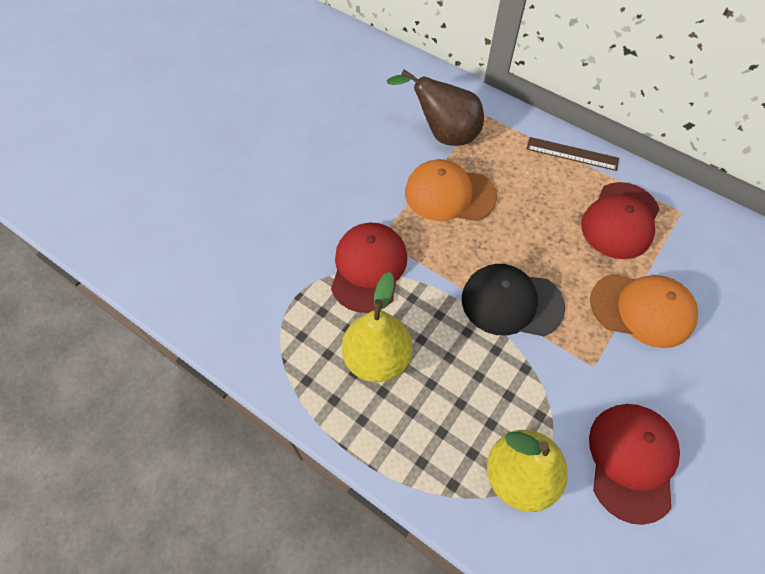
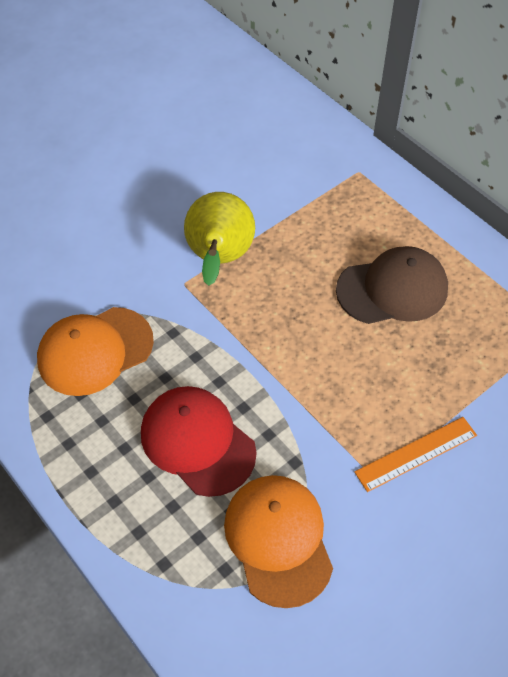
black cap: 1 -> 0
brown cap: 0 -> 1
brown pear: 1 -> 0
brown ruler: 1 -> 0
orange ruler: 0 -> 1
red cap: 3 -> 1
yellow pear: 2 -> 1

